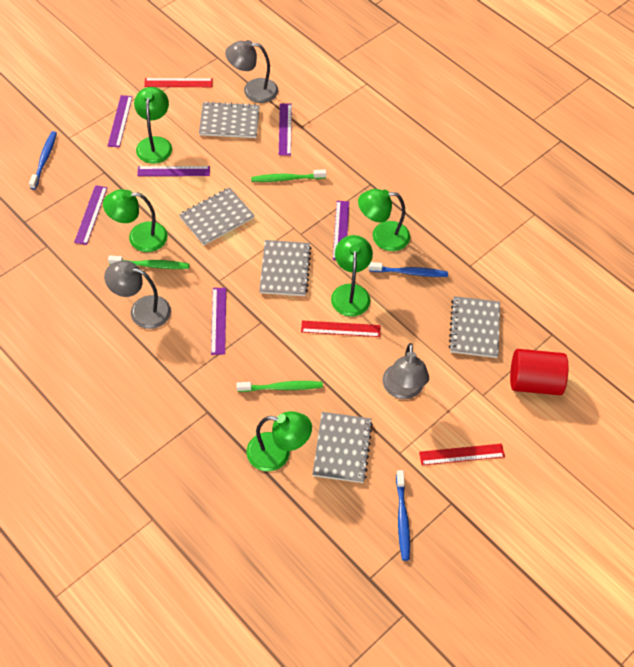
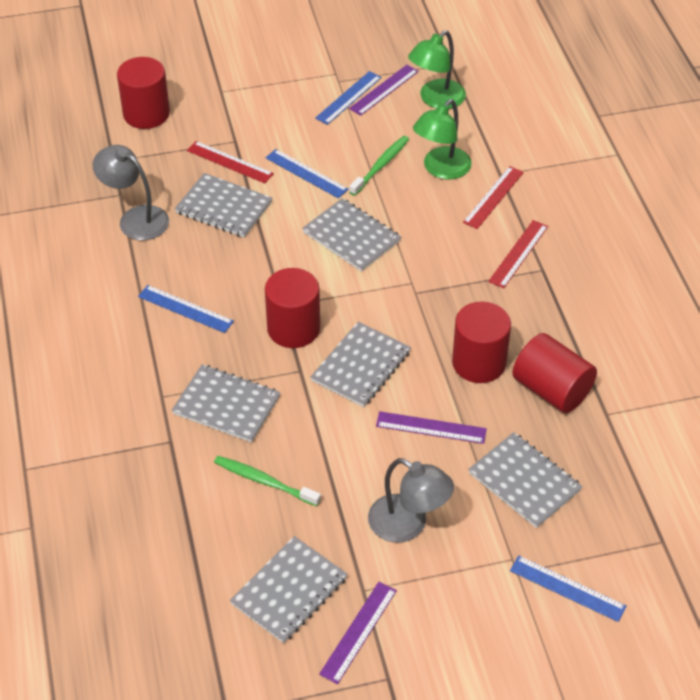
blue ruler: 0 -> 4
blue toothbrush: 3 -> 0
green lamp: 5 -> 2
green toothbrush: 3 -> 2
grey lamp: 3 -> 2
grey notebook: 5 -> 6
purple ruler: 6 -> 3
red cylinder: 1 -> 4

